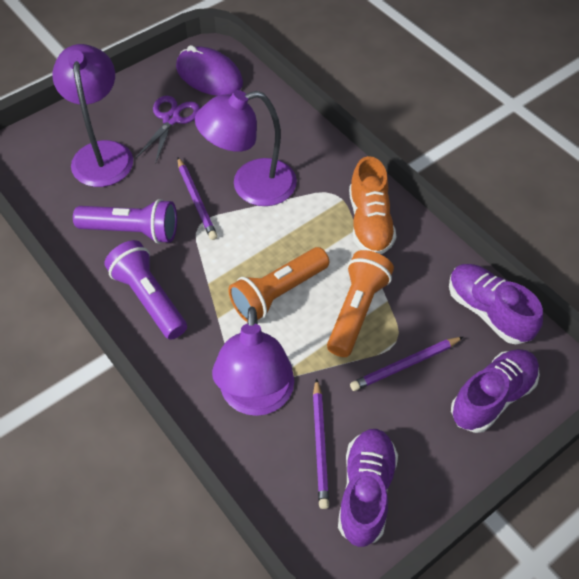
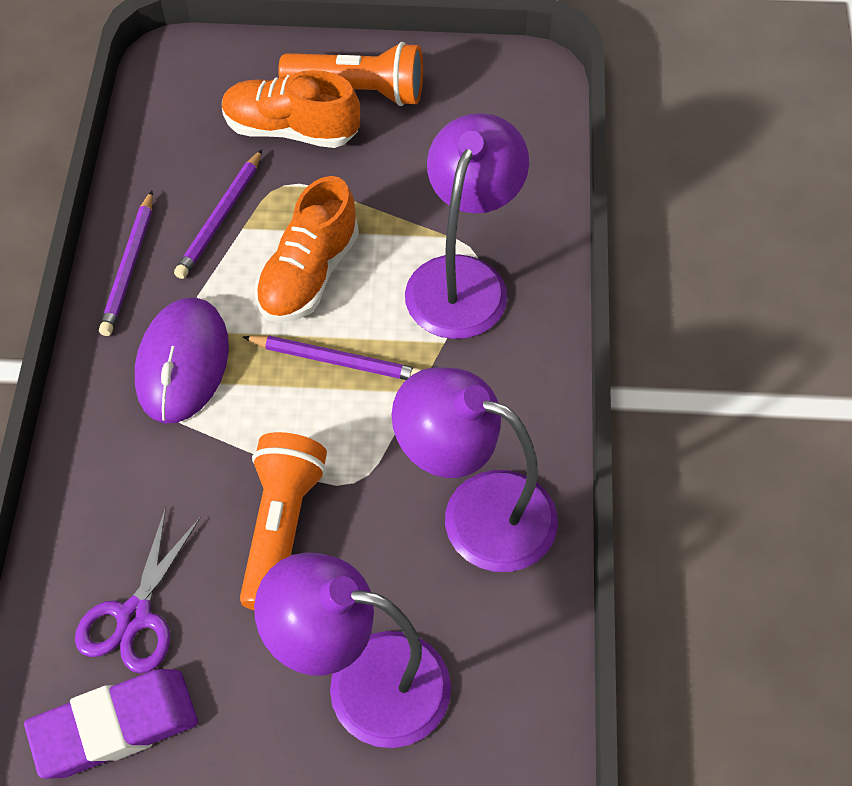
orange shoe: 1 -> 2
purple eraser: 0 -> 1
purple flashlight: 2 -> 0
purple shoe: 3 -> 0

